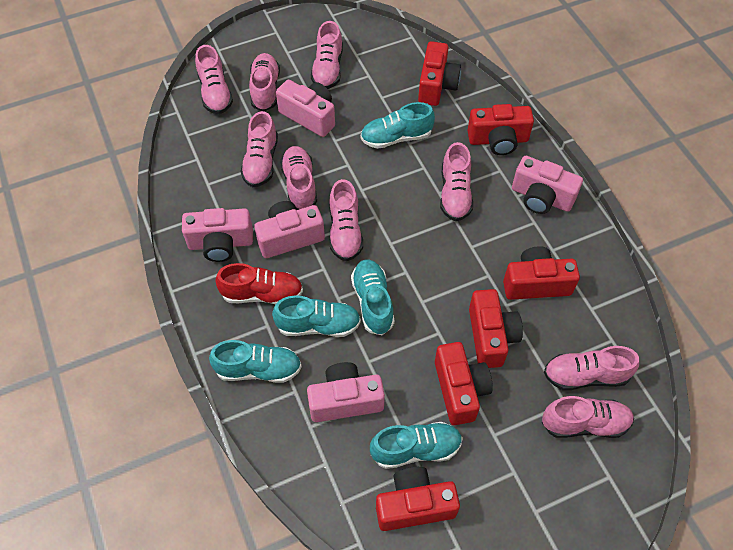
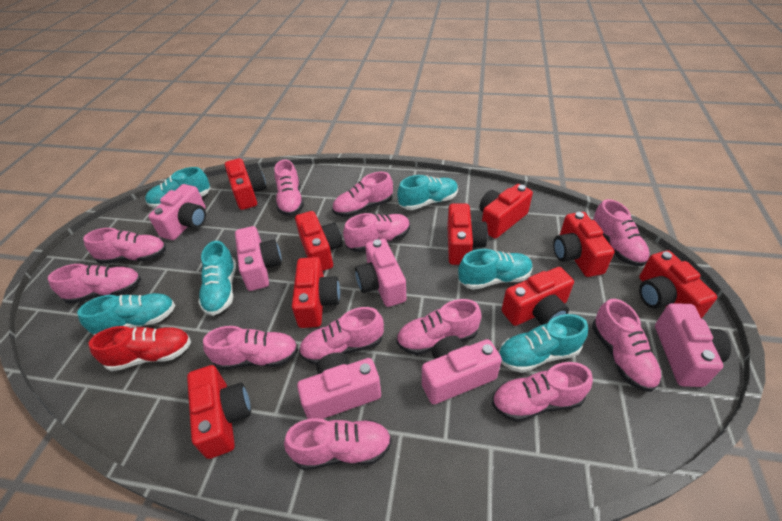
pink camera: 5 -> 6
pink shoe: 9 -> 12
red camera: 6 -> 9
turquoise shoe: 5 -> 6

